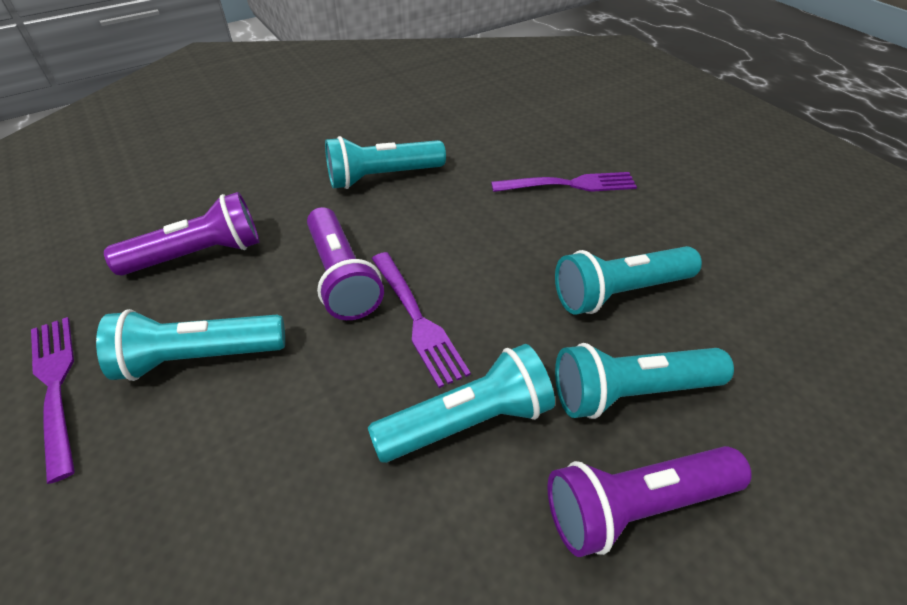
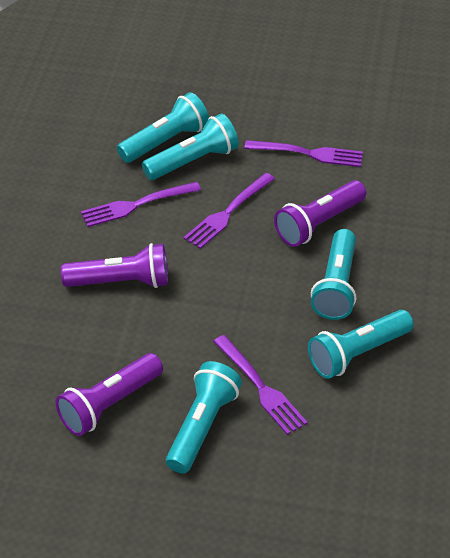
purple fork: 3 -> 4

